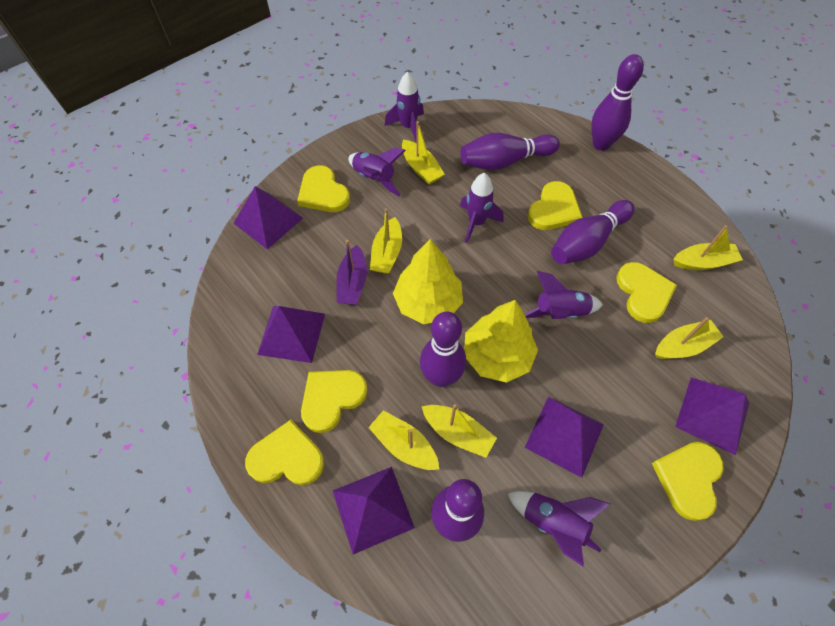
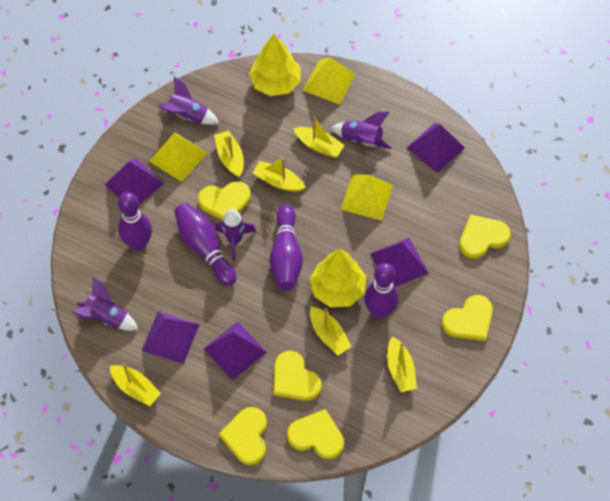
purple boat: 1 -> 0
purple bowling pin: 5 -> 4
purple rocket: 5 -> 4
yellow pyramid: 0 -> 3

